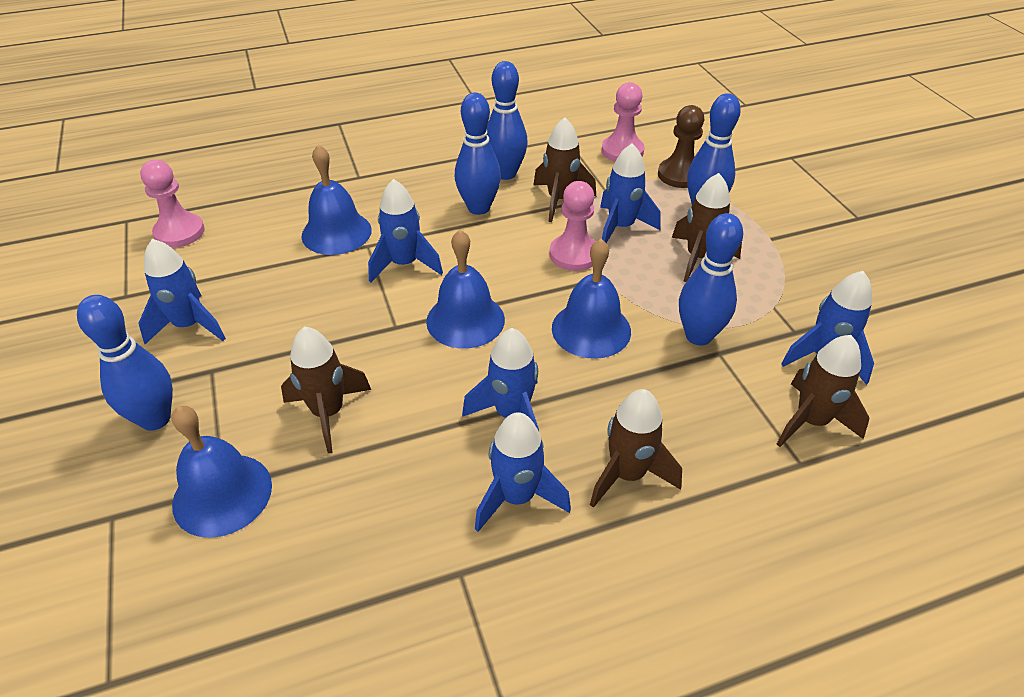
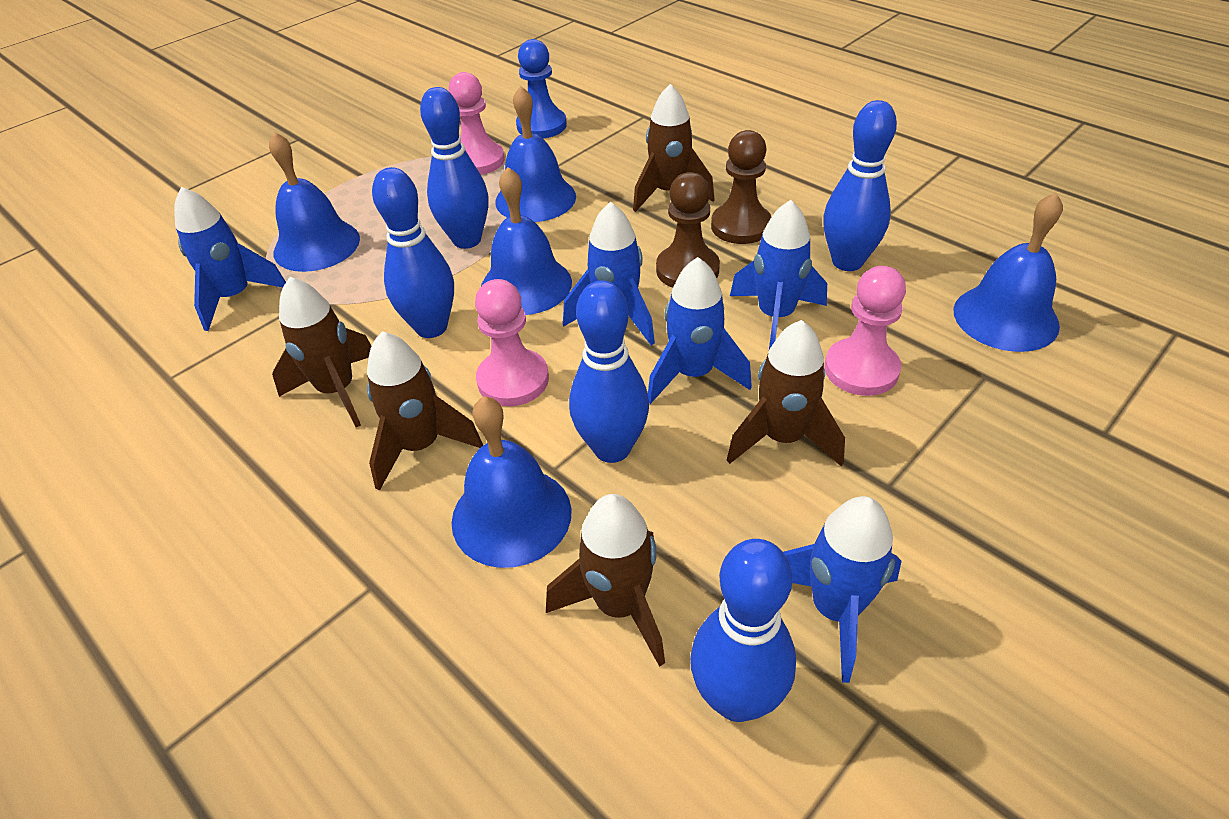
blue bell: 4 -> 5
blue pawn: 0 -> 1
blue rocket: 6 -> 5
brown pawn: 1 -> 2

